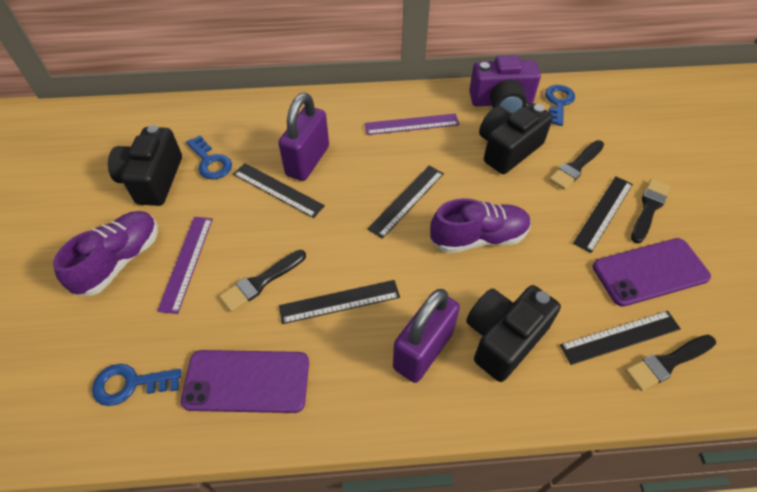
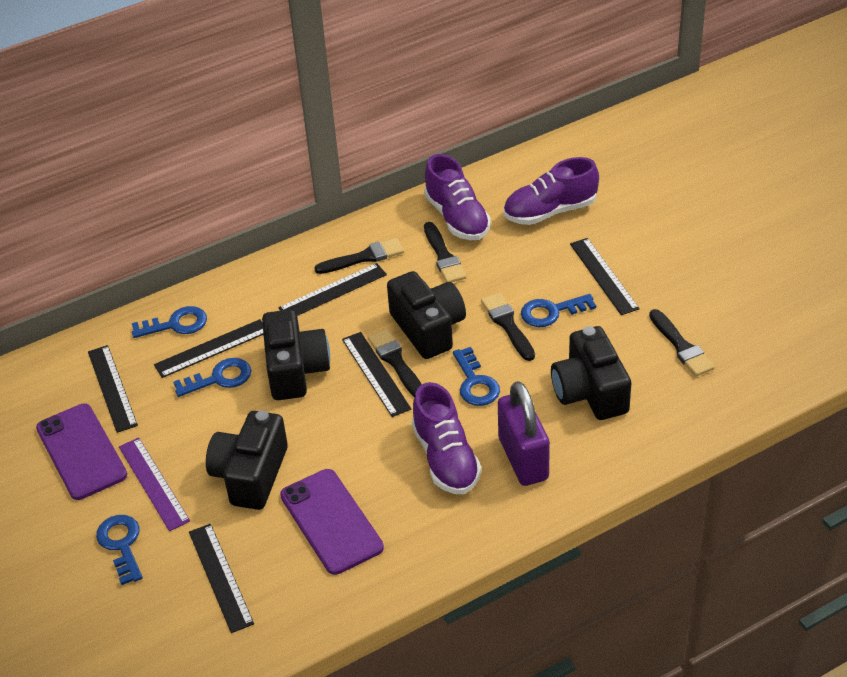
black brush: 4 -> 5
black camera: 3 -> 4
black ruler: 5 -> 6
blue key: 3 -> 5
purple camera: 1 -> 0
purple padlock: 2 -> 1
purple ruler: 2 -> 1
purple shoe: 2 -> 3

